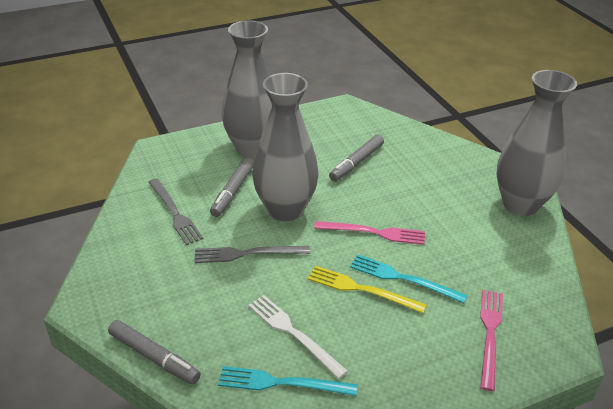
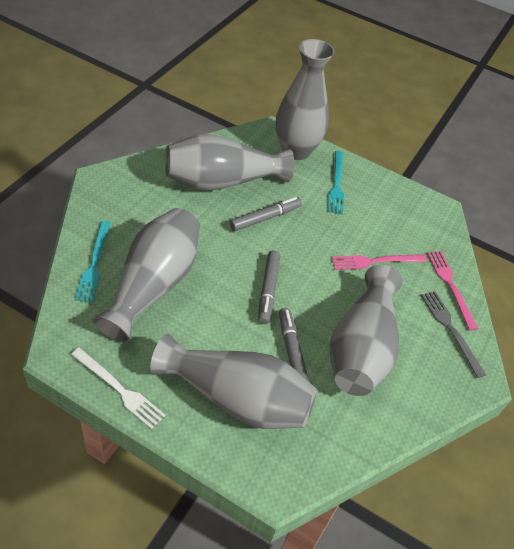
grey fork: 2 -> 1
grey vase: 3 -> 5
yellow fork: 1 -> 0

